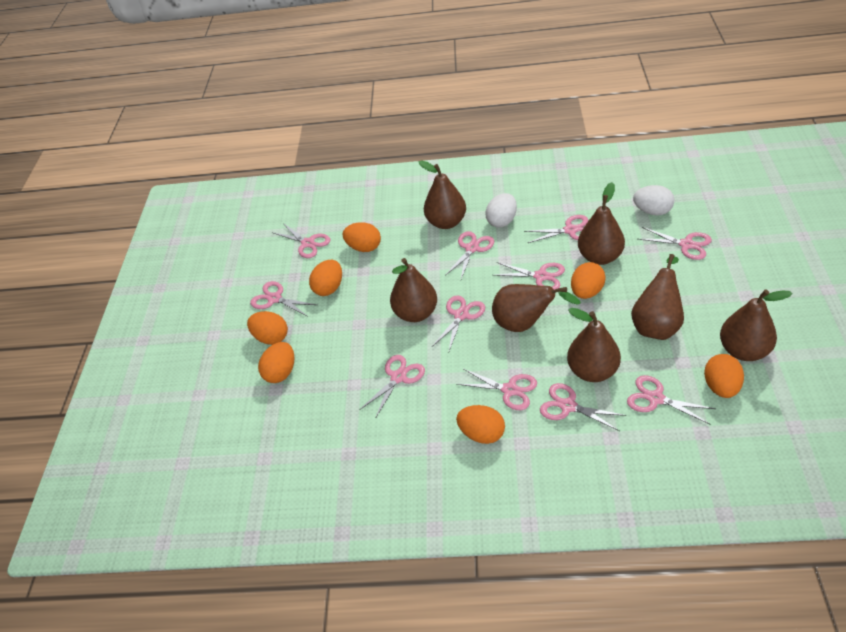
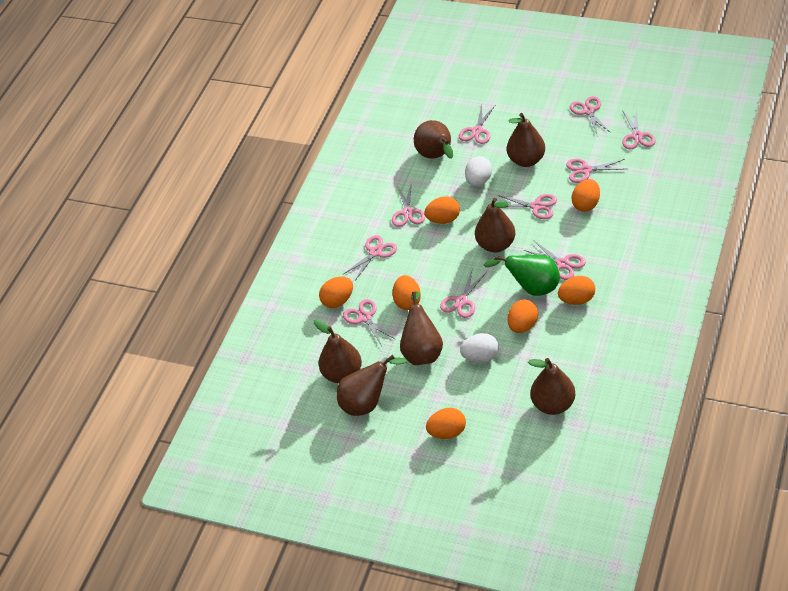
green pear: 0 -> 1
pink scissors: 11 -> 10

